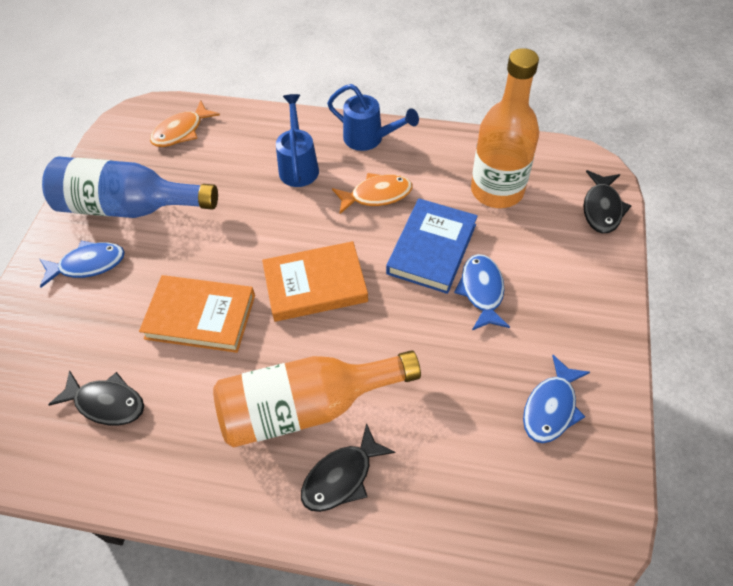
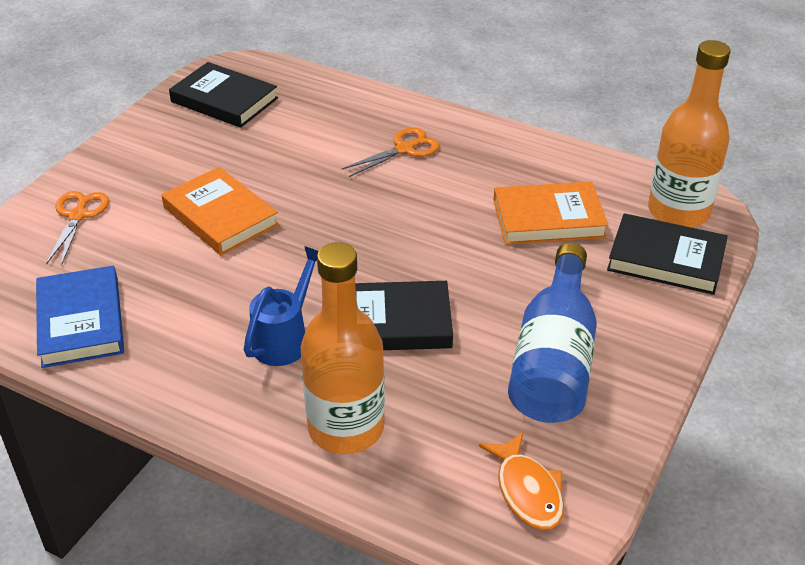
black book: 0 -> 3
black fish: 3 -> 0
blue fish: 3 -> 0
blue watering can: 2 -> 1
orange fish: 2 -> 1
orange scissors: 0 -> 2

